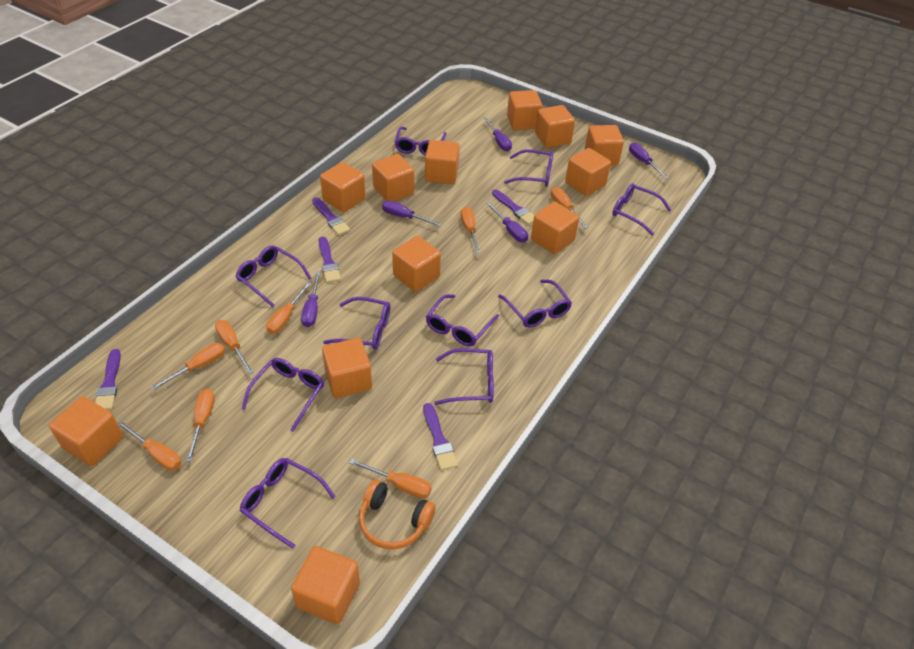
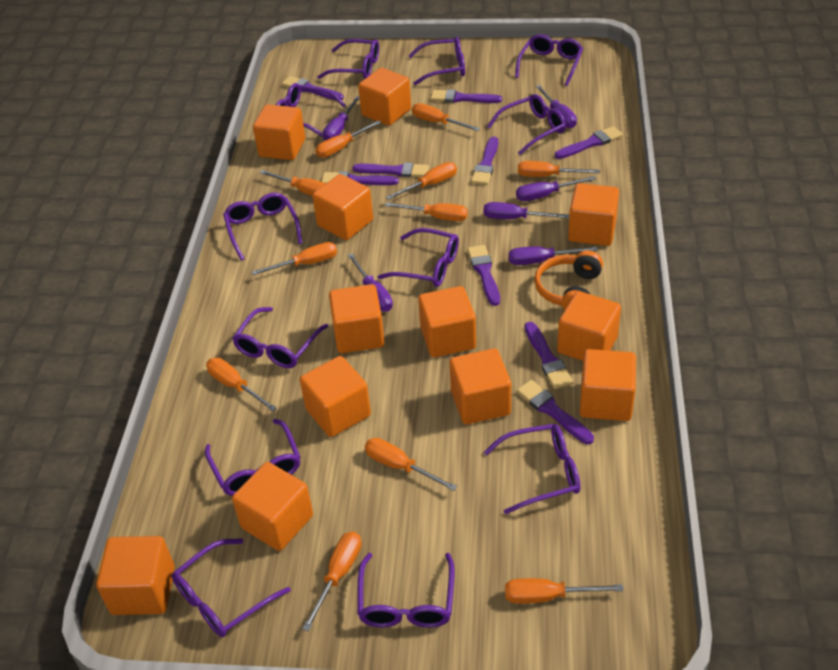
orange screwdriver: 8 -> 11
purple brush: 5 -> 9
purple glasses: 10 -> 12
purple screwdriver: 5 -> 6

